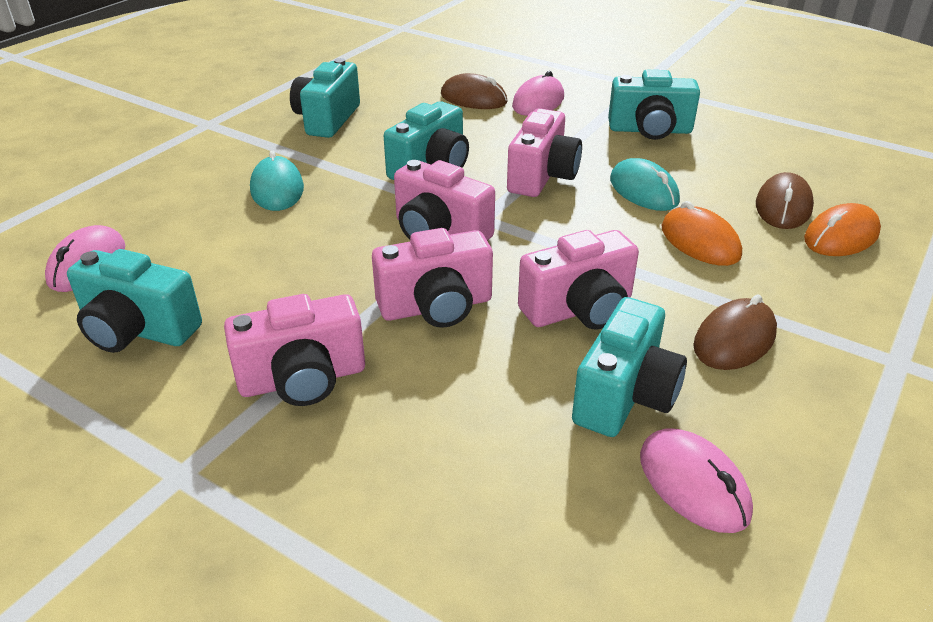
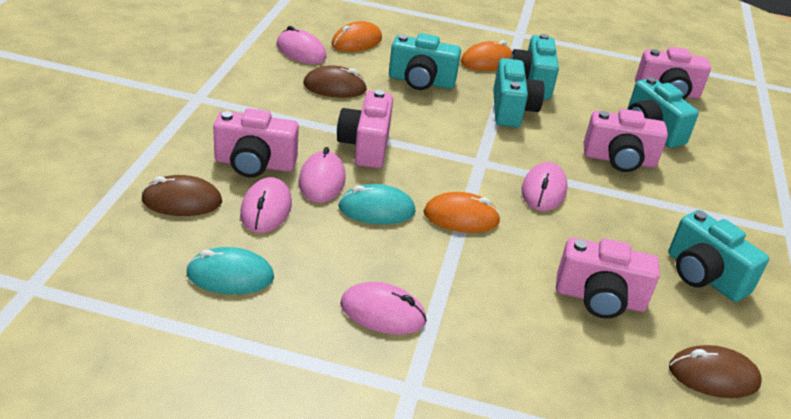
orange mouse: 2 -> 3
pink mouse: 3 -> 5

